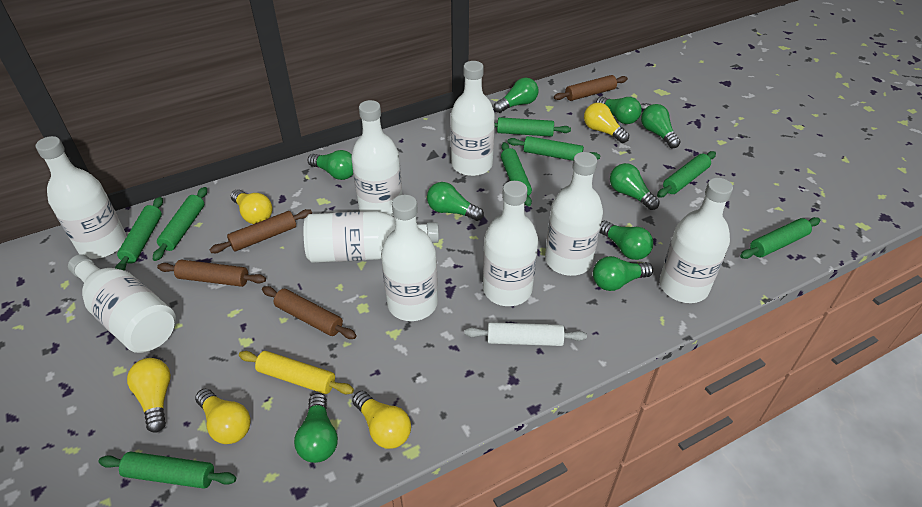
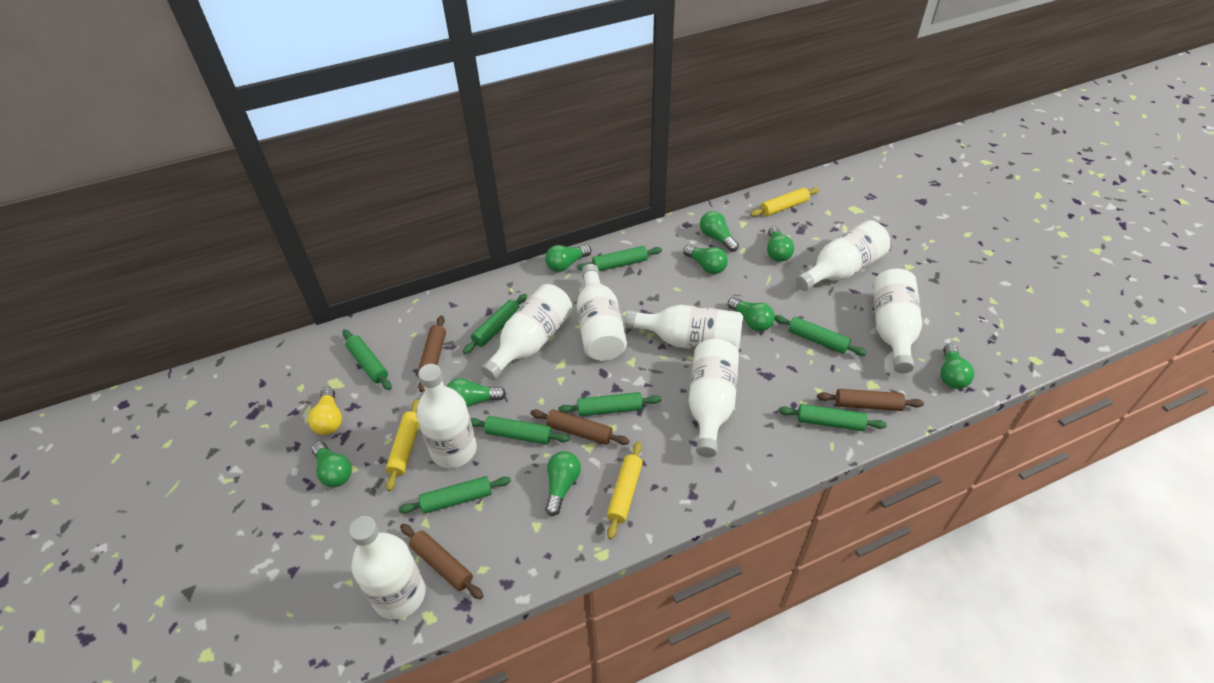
white bottle: 9 -> 8
white rolling pin: 1 -> 0
yellow light bulb: 5 -> 1
yellow rolling pin: 1 -> 3

